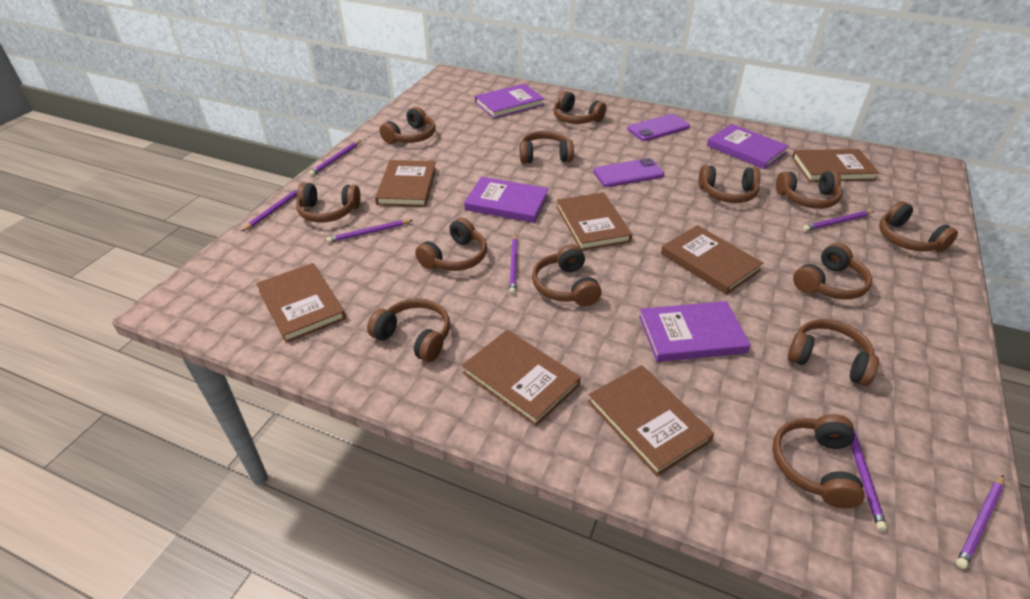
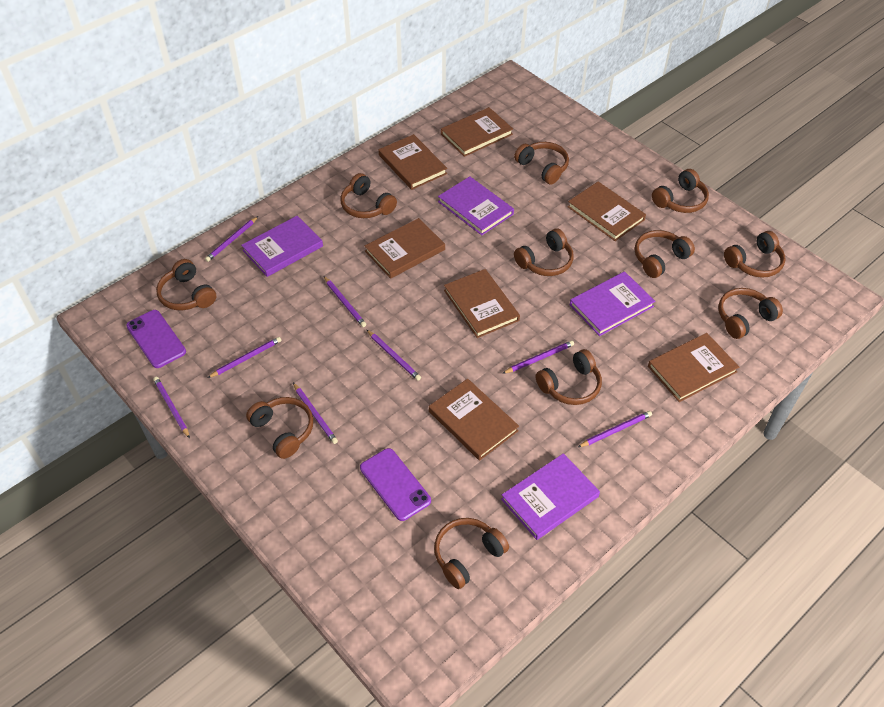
brown headphones: 13 -> 11
purple pencil: 7 -> 8

